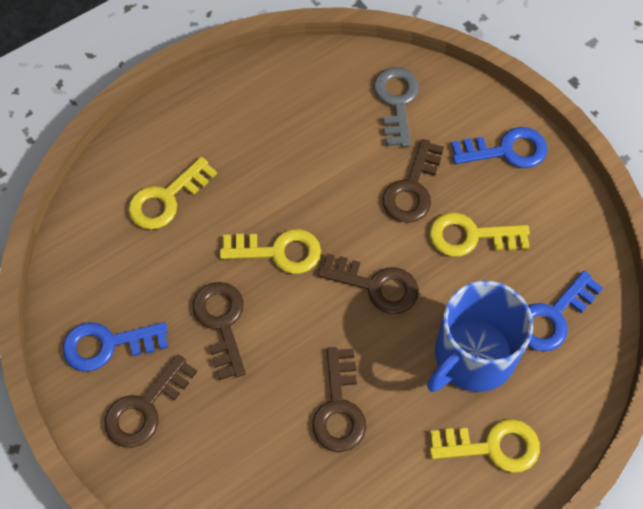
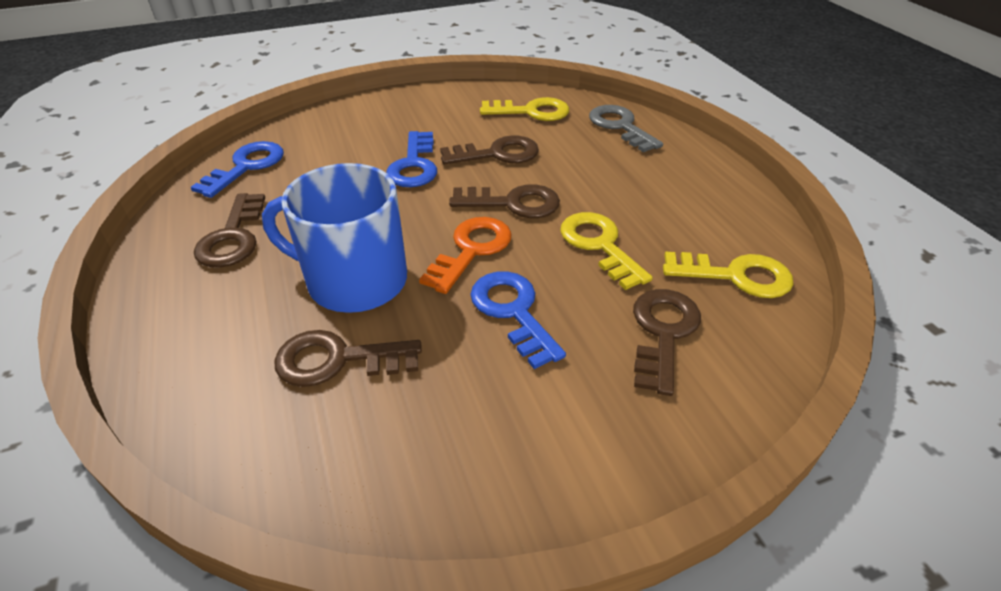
orange key: 0 -> 1
yellow key: 4 -> 3

